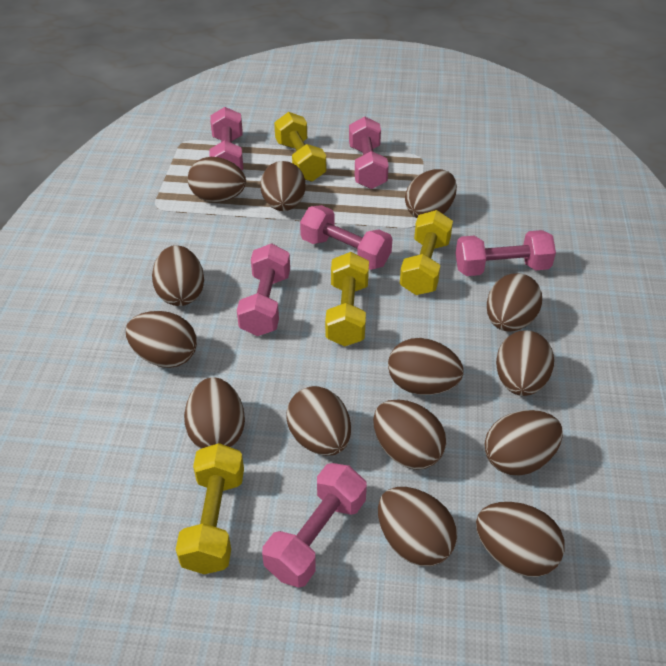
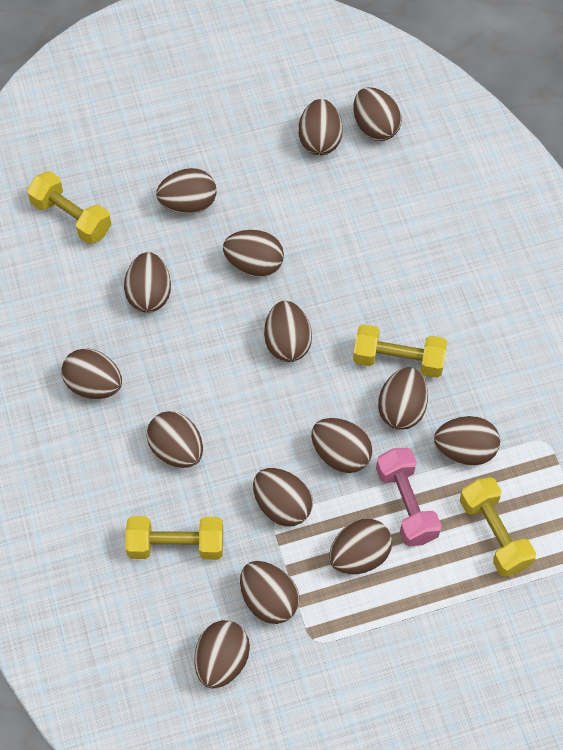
brown egg: 14 -> 15
pink dumbbell: 6 -> 1

